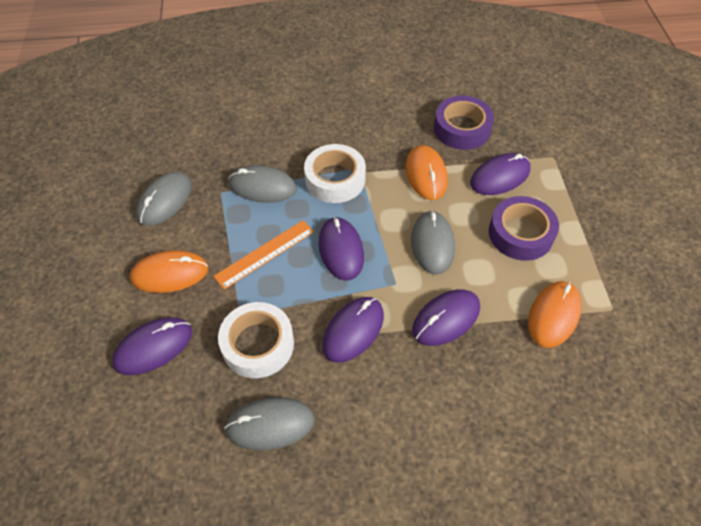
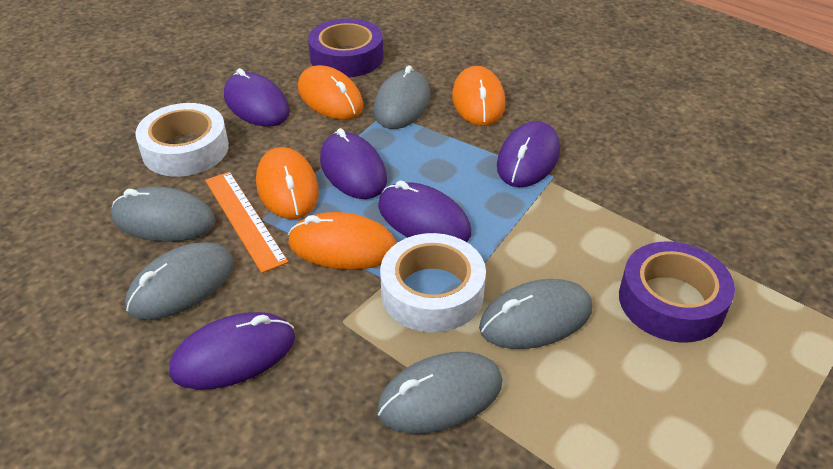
grey mouse: 4 -> 5
orange mouse: 3 -> 4

